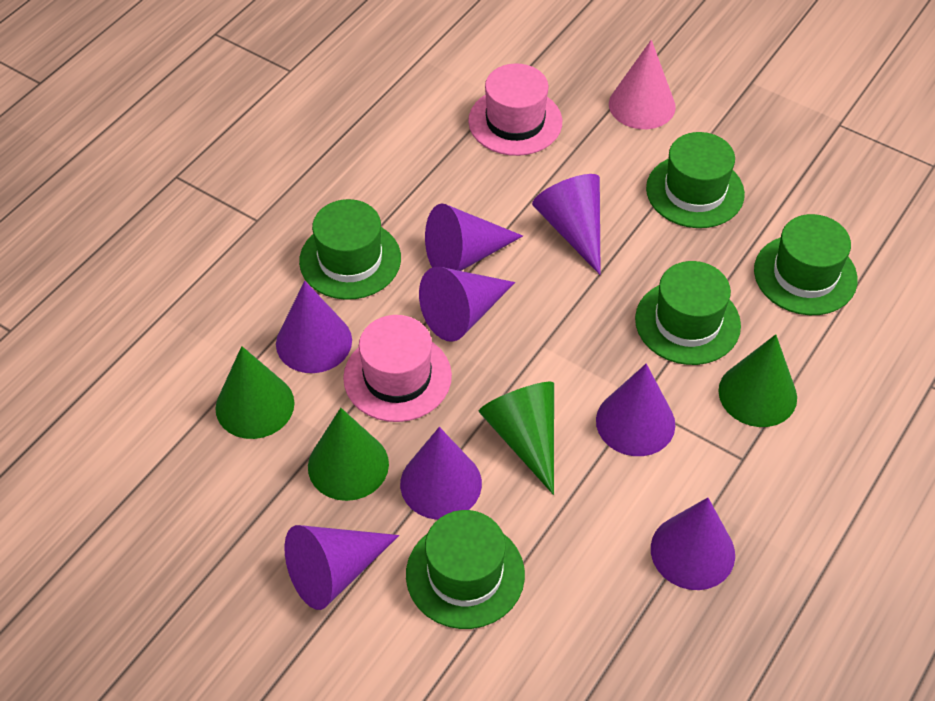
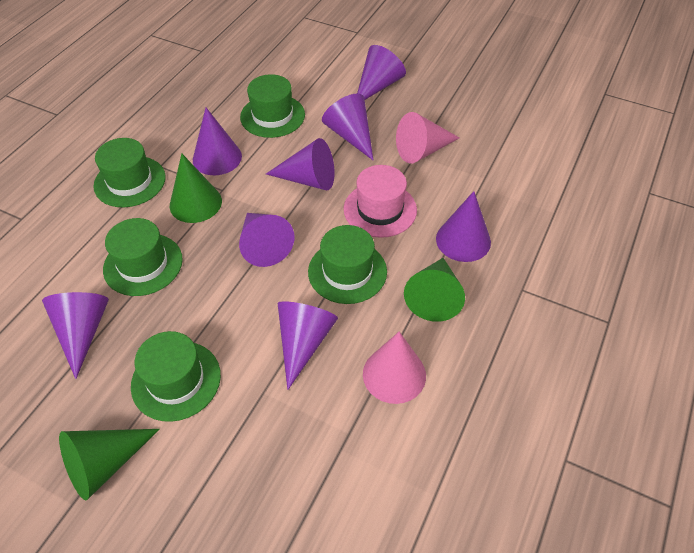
green cone: 4 -> 3
pink cone: 1 -> 2
pink hat: 2 -> 1

